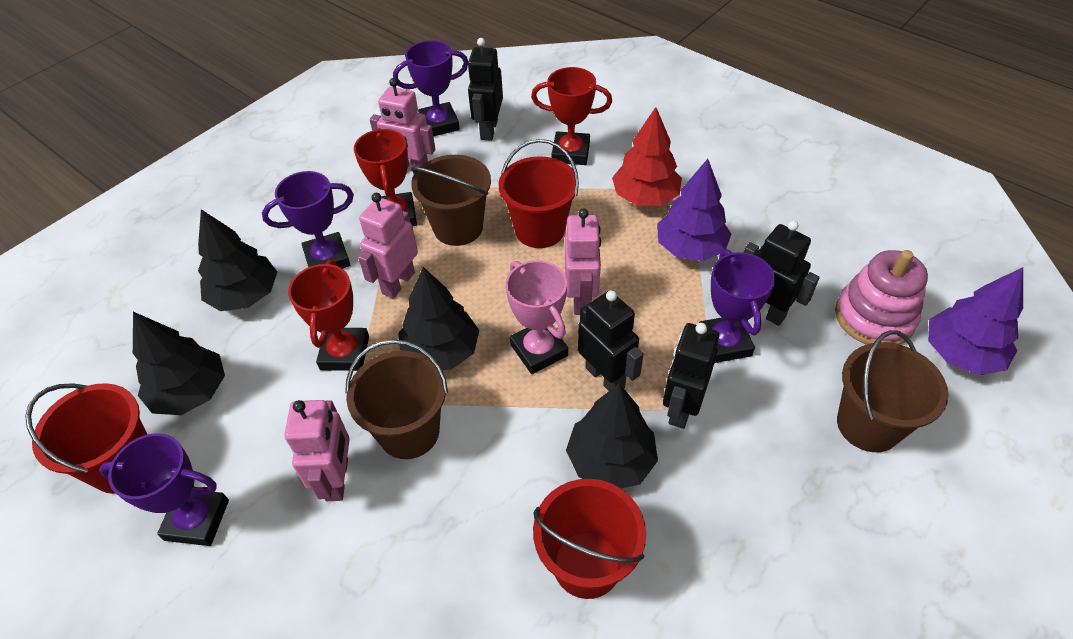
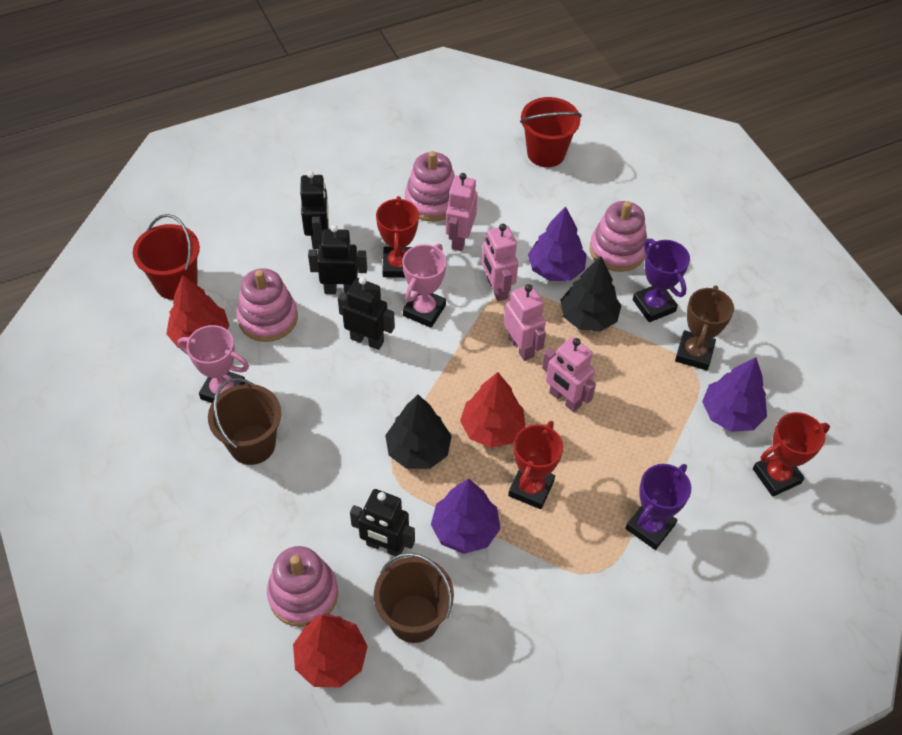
black tree: 4 -> 2
brown bucket: 3 -> 2
brown trophy: 0 -> 1
pink stacking toy: 1 -> 4
pink trophy: 1 -> 2
purple tree: 2 -> 3
purple trophy: 4 -> 2
red bucket: 3 -> 2
red tree: 1 -> 3

